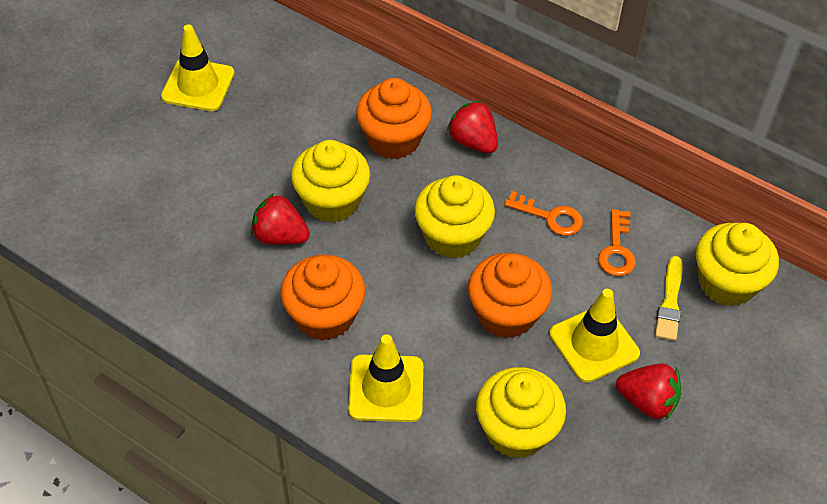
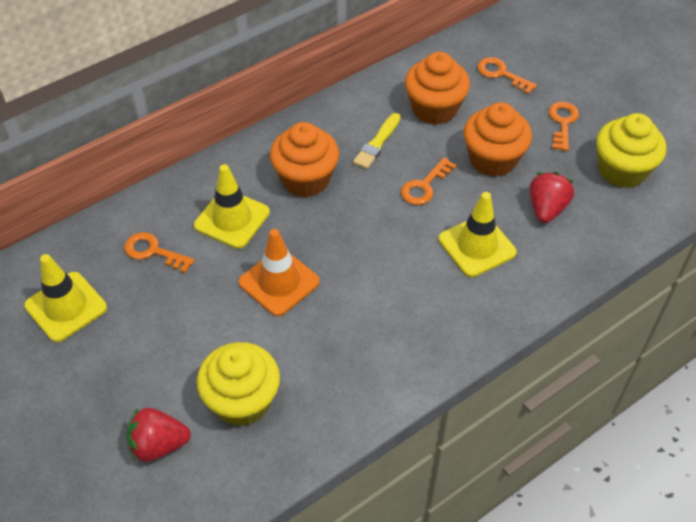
orange key: 2 -> 4
orange traffic cone: 0 -> 1
red strawberry: 3 -> 2
yellow cupcake: 4 -> 2

